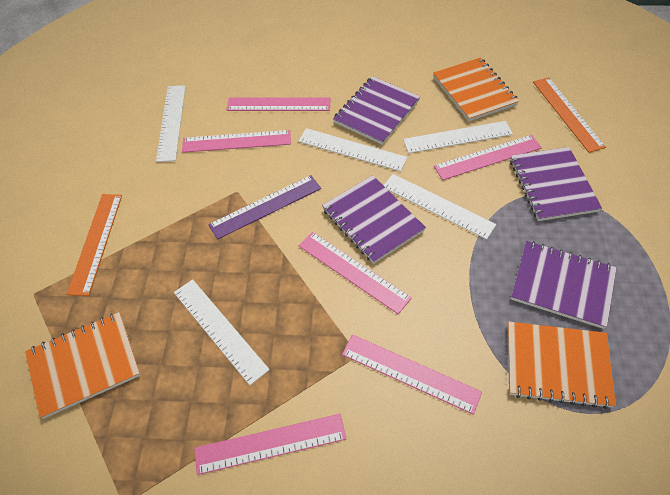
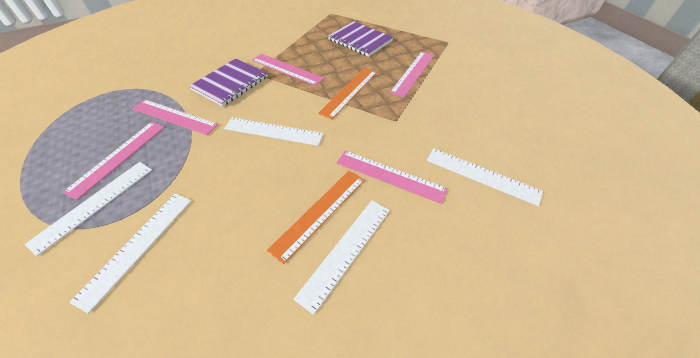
orange notebook: 3 -> 0
pink ruler: 6 -> 5
purple notebook: 4 -> 2
purple ruler: 1 -> 0

